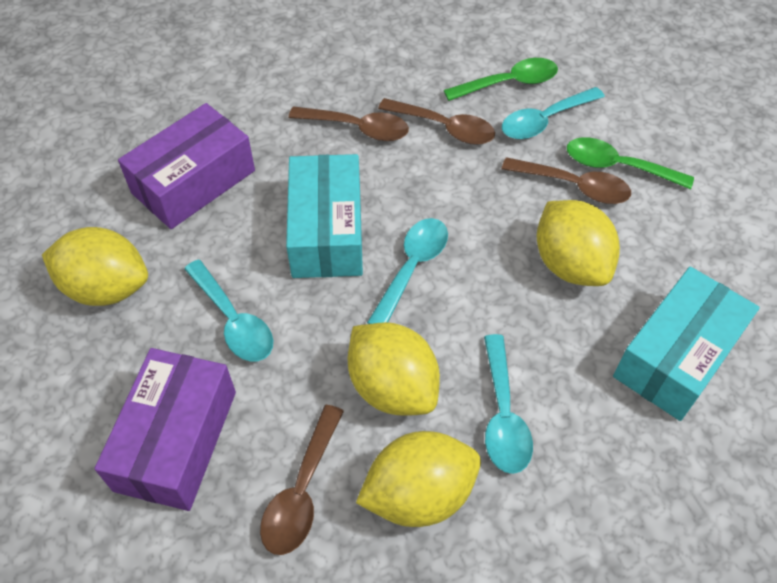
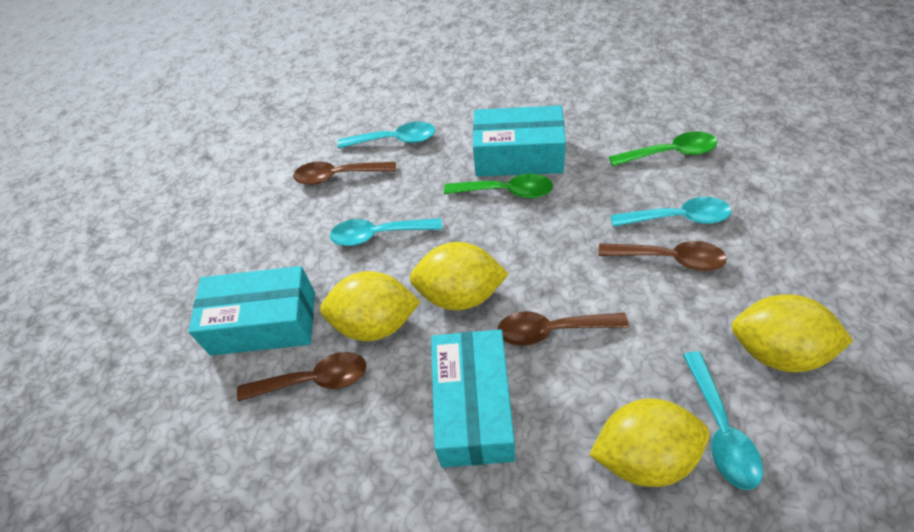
purple box: 2 -> 0
turquoise box: 2 -> 3

